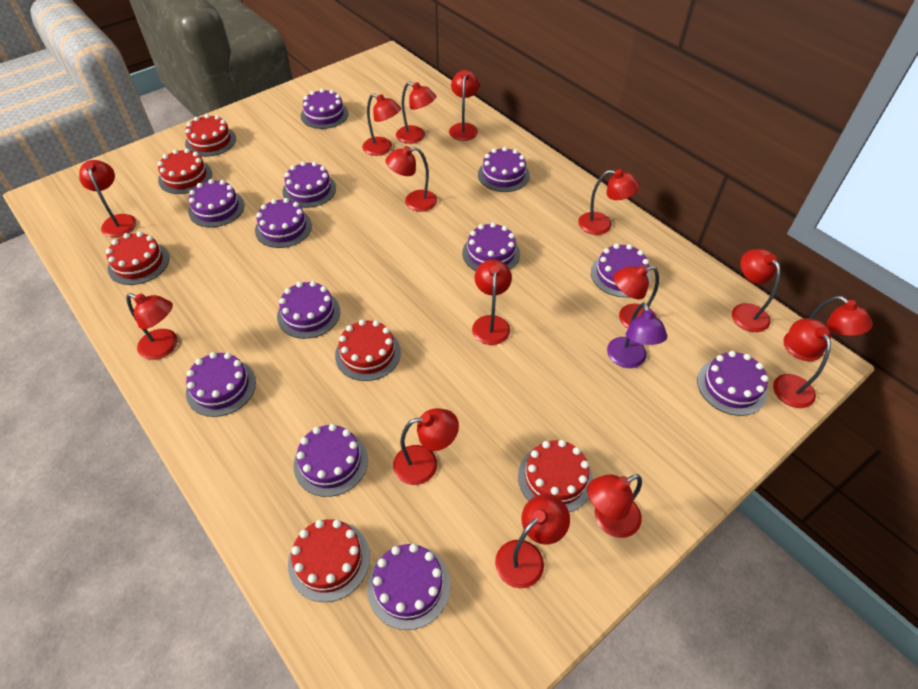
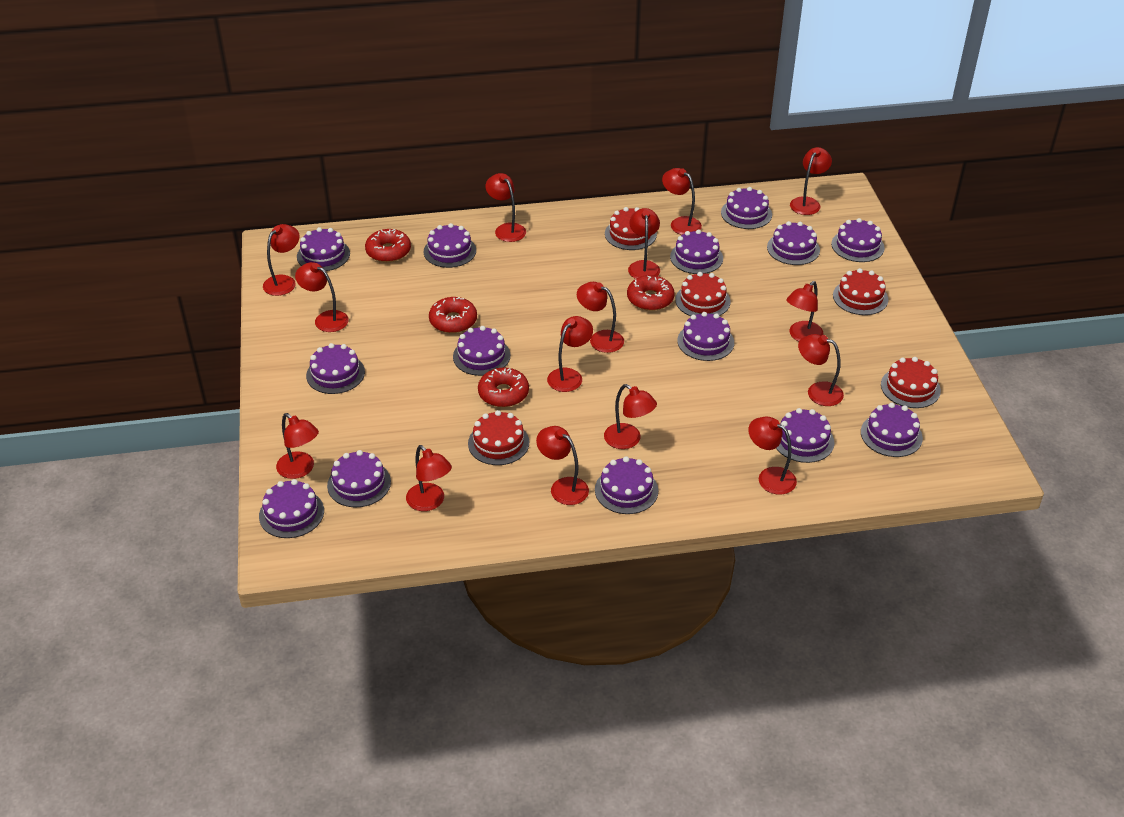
purple cake: 12 -> 14
purple lamp: 1 -> 0
red cake: 6 -> 5
red donut: 0 -> 4

